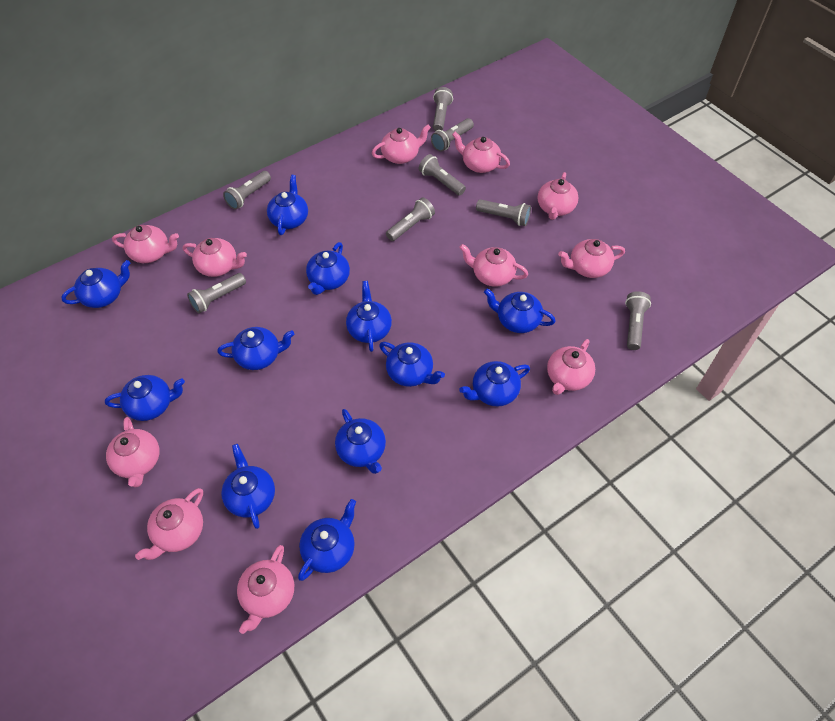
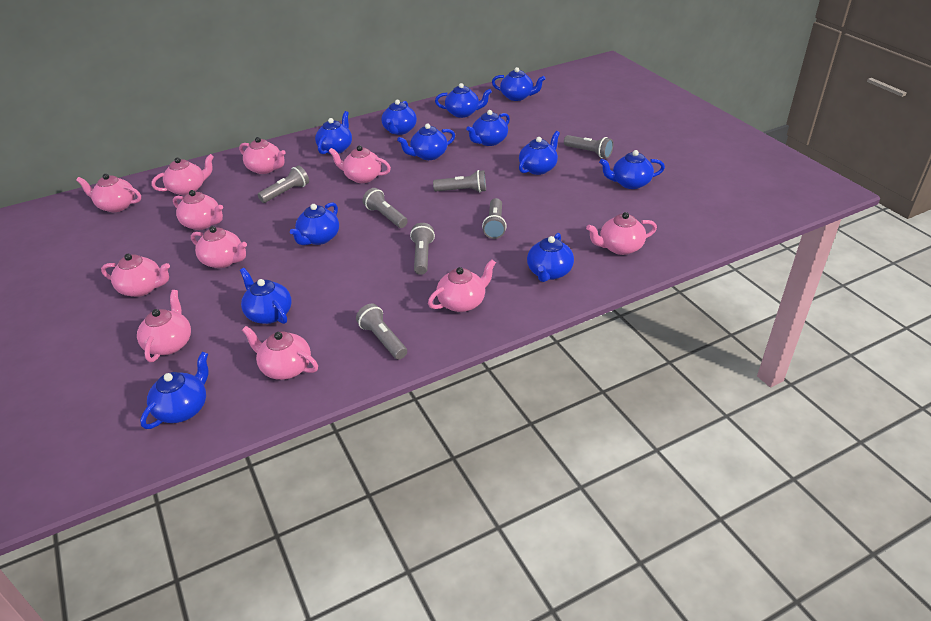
grey flashlight: 8 -> 7

